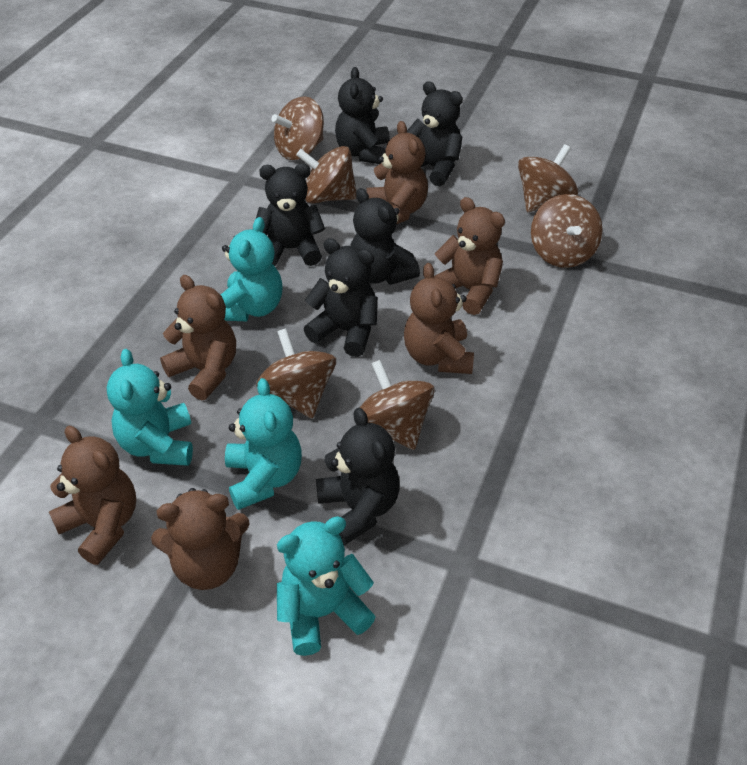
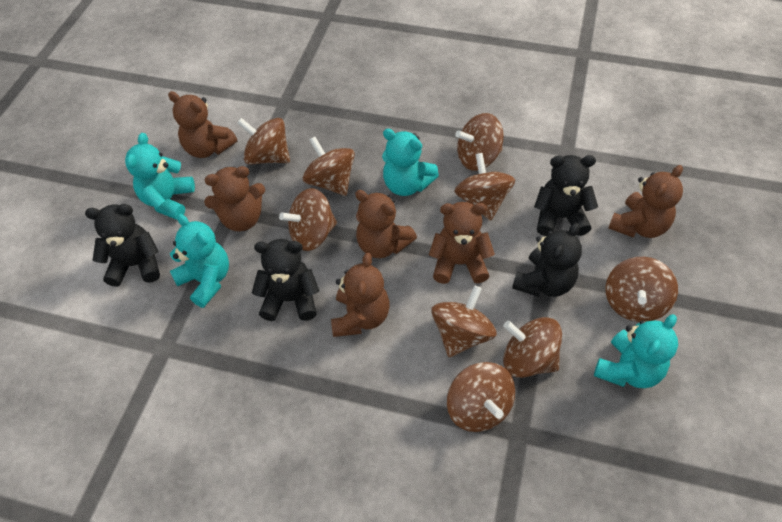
black teddy bear: 6 -> 4
brown spinning top: 6 -> 9

